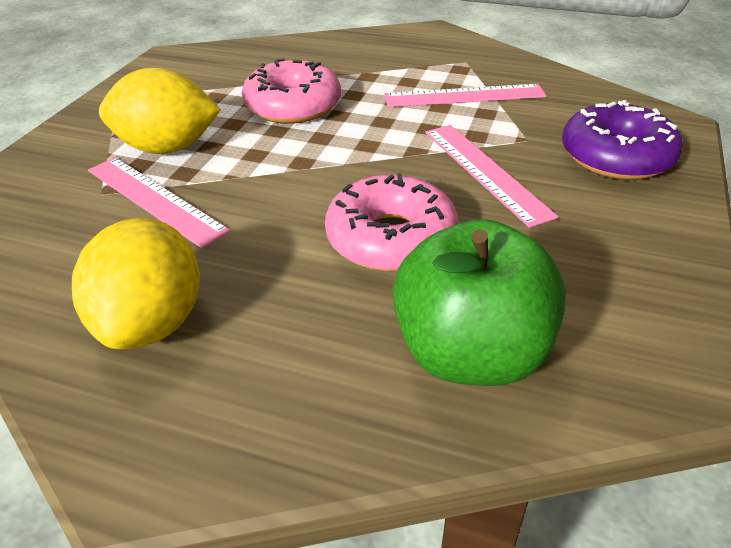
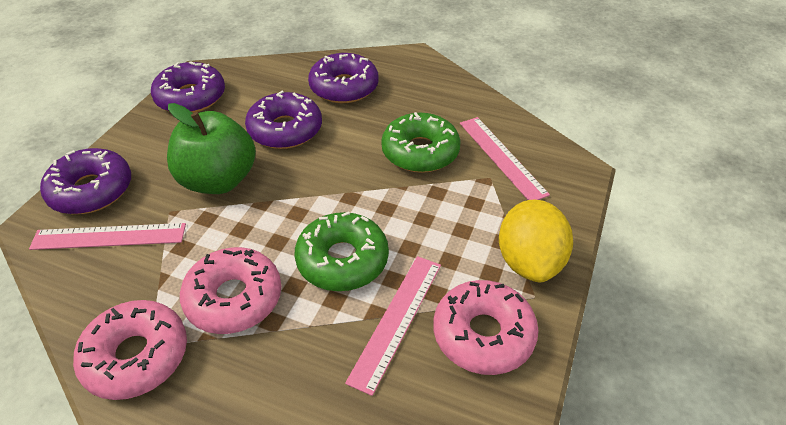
green donut: 0 -> 2
pink donut: 2 -> 3
purple donut: 1 -> 4
yellow lemon: 2 -> 1

